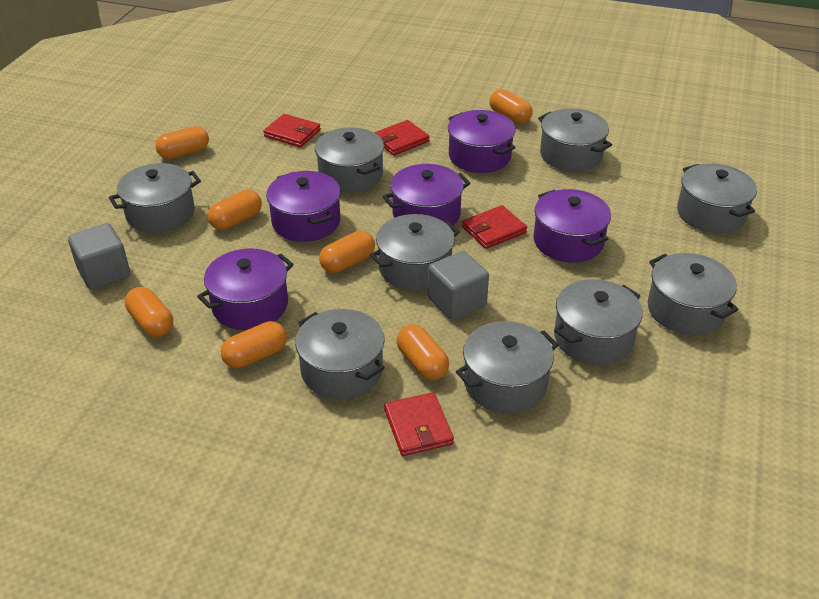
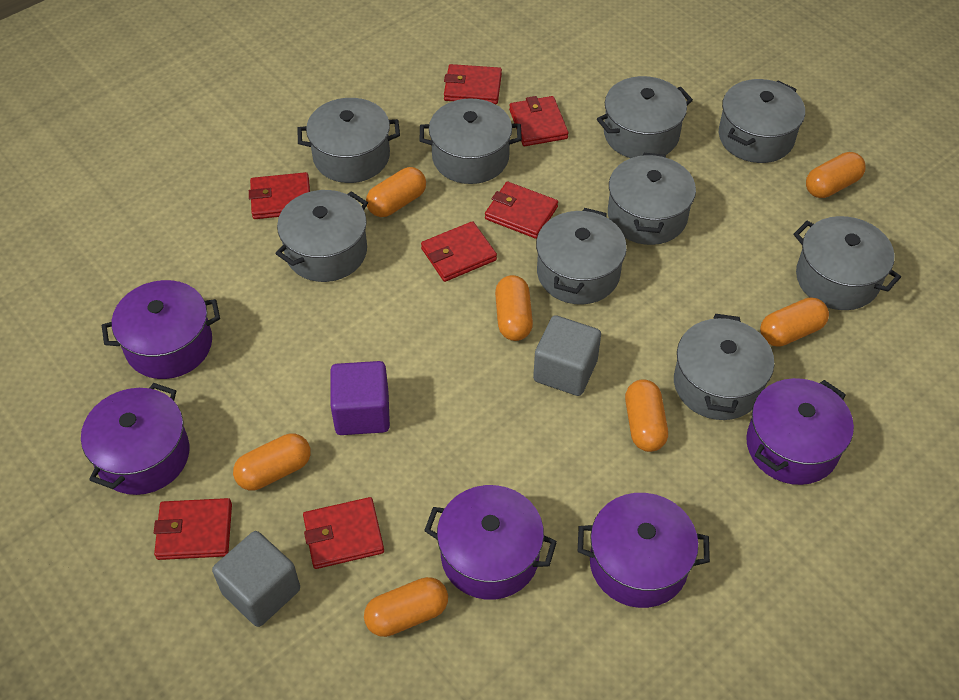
purple cube: 0 -> 1
red wallet: 4 -> 7

